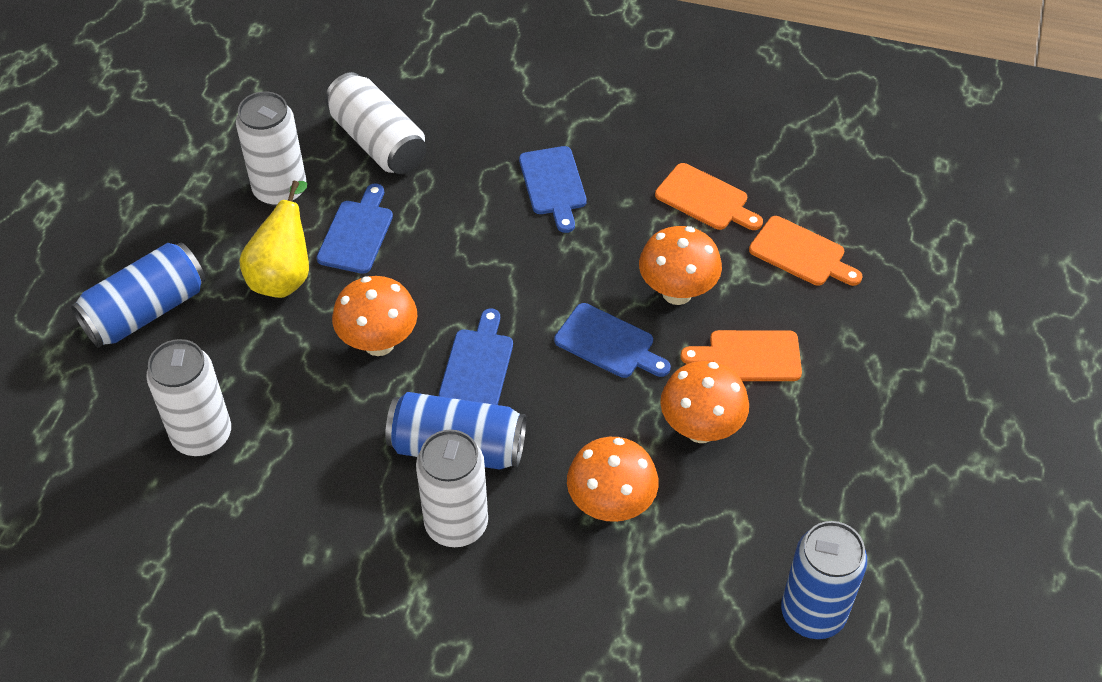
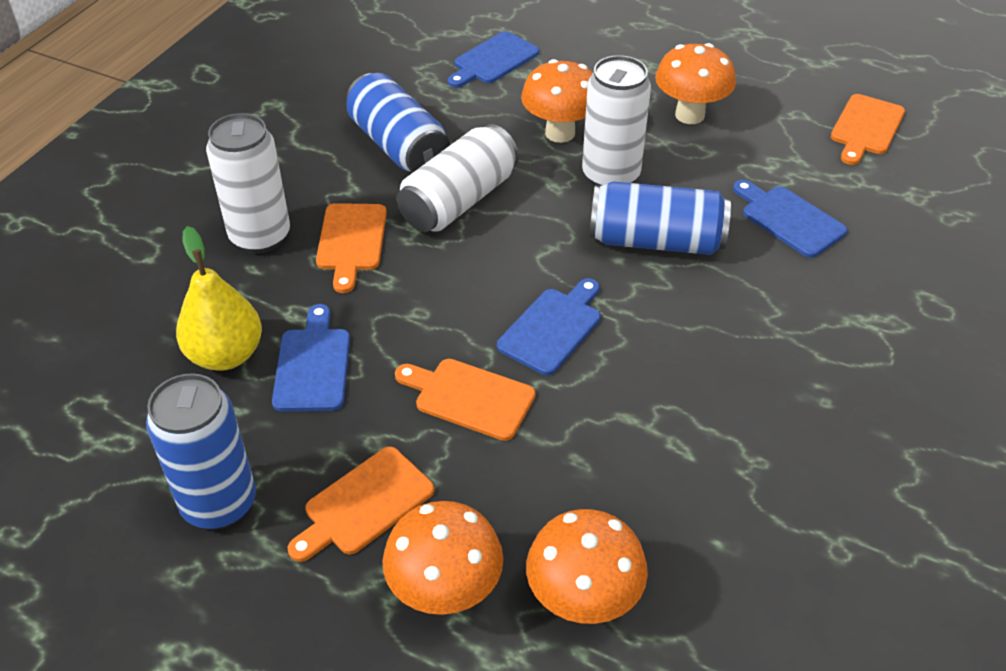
orange cutting board: 3 -> 4
white can: 4 -> 3

